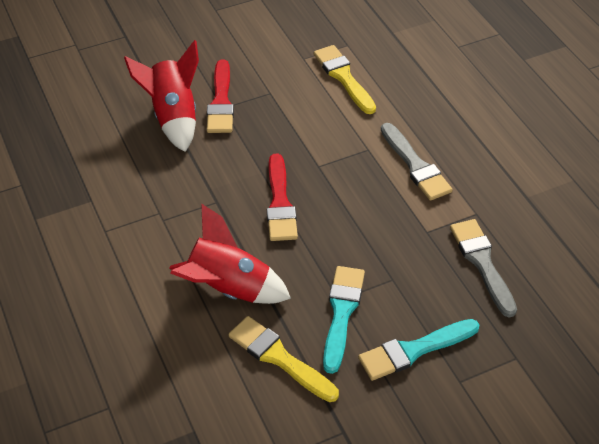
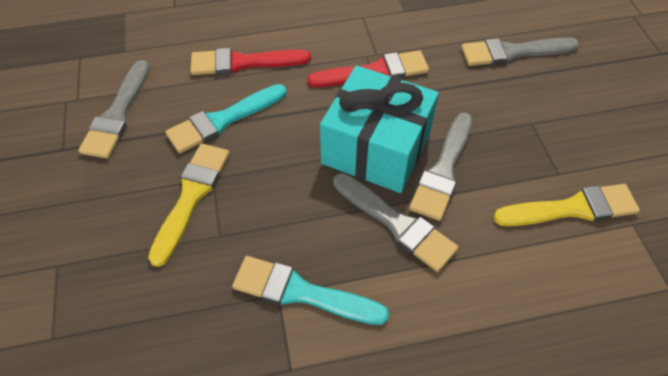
grey brush: 2 -> 4
red rocket: 2 -> 0
turquoise gift: 0 -> 1

